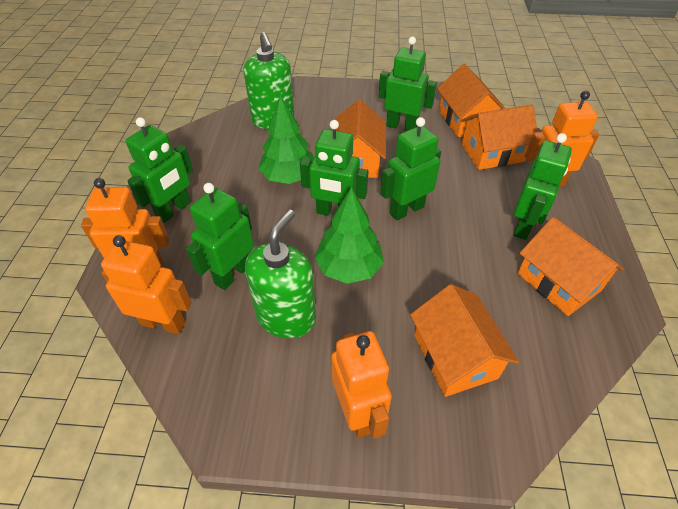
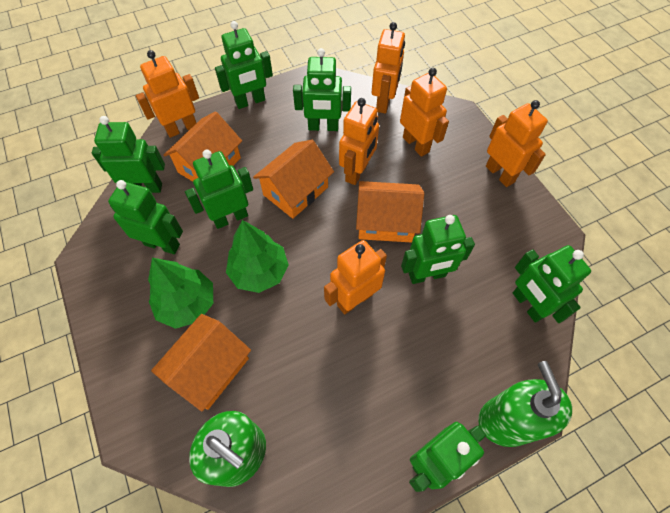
green robot: 6 -> 8
orange house: 5 -> 4
orange robot: 4 -> 6

